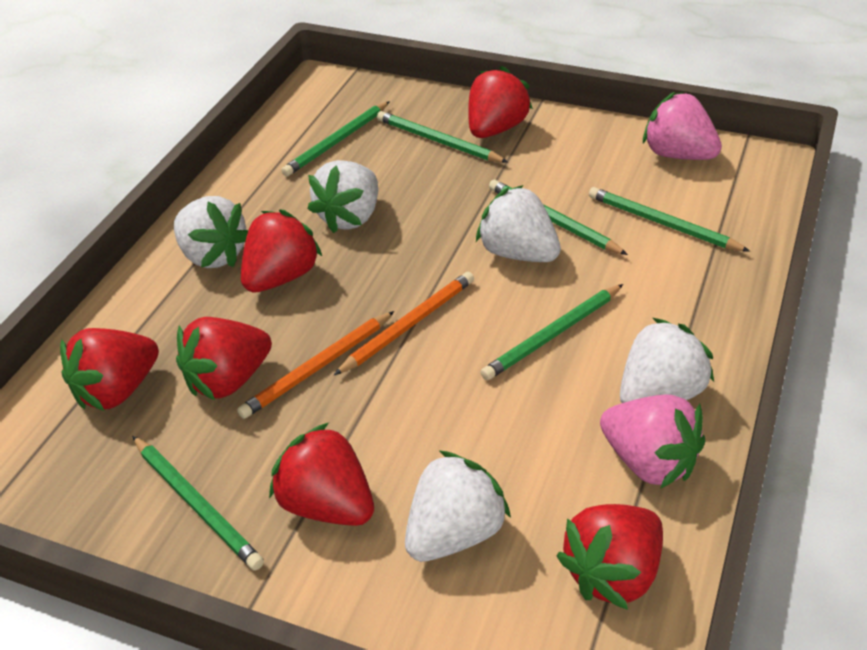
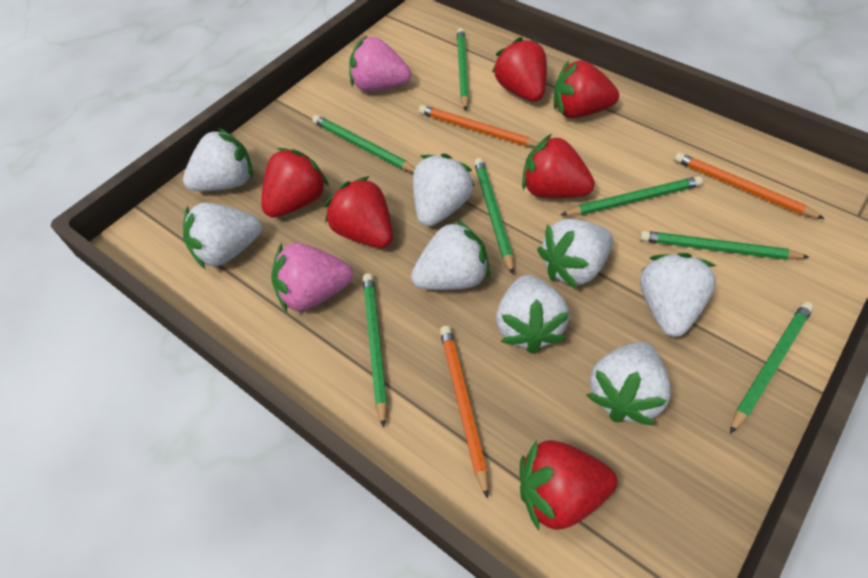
green pencil: 6 -> 7
orange pencil: 2 -> 3
white strawberry: 5 -> 8

